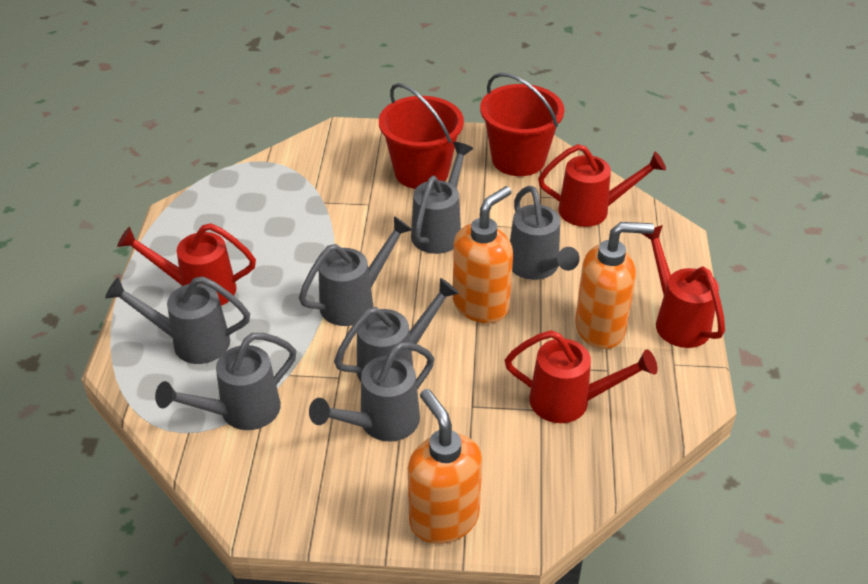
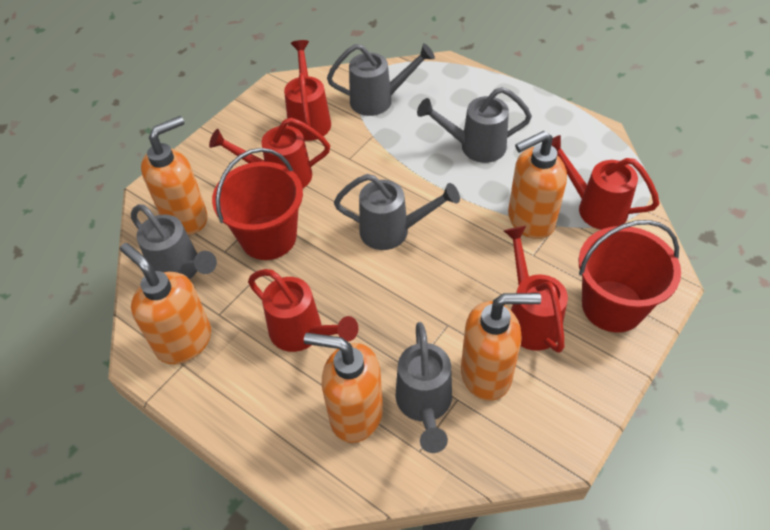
grey watering can: 7 -> 5
orange soap dispenser: 3 -> 5
red watering can: 4 -> 5

